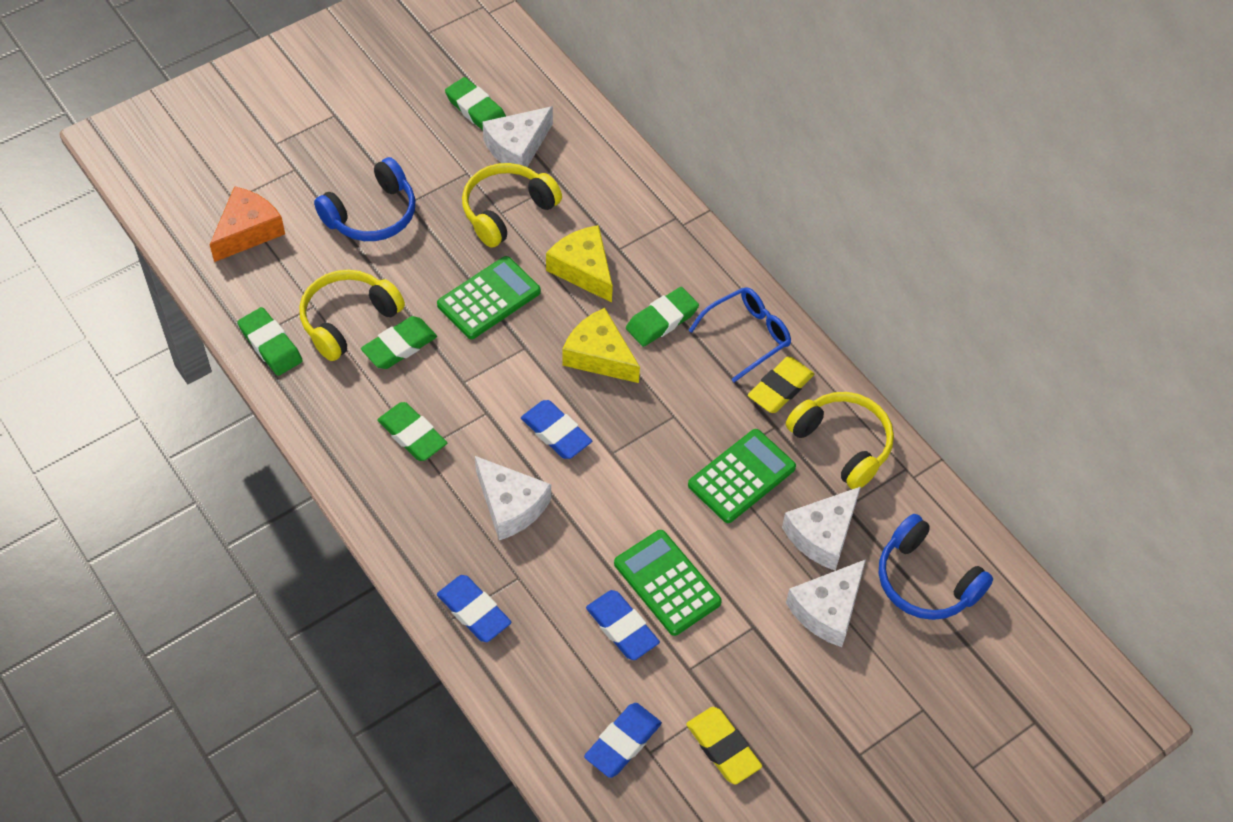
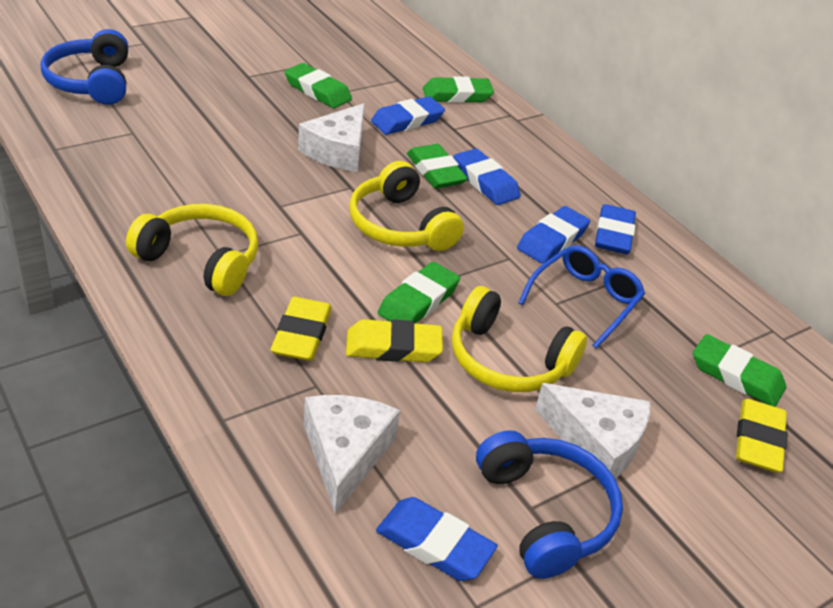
blue eraser: 4 -> 5
green calculator: 3 -> 0
orange cheese: 1 -> 0
white cheese: 4 -> 3
yellow cheese: 2 -> 0
yellow eraser: 2 -> 3

